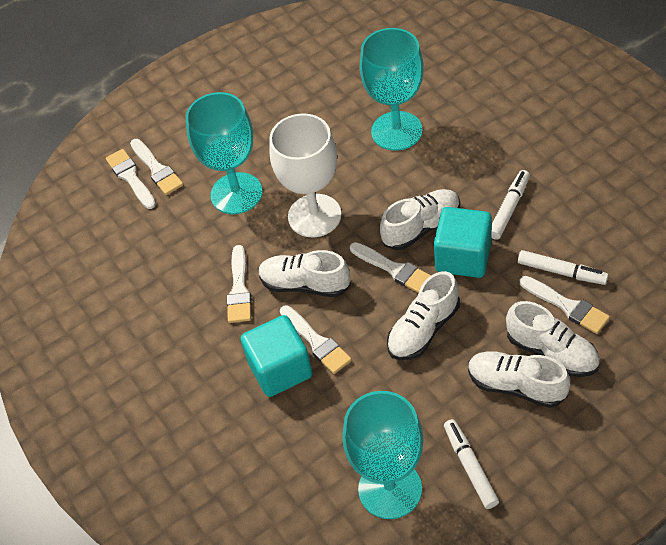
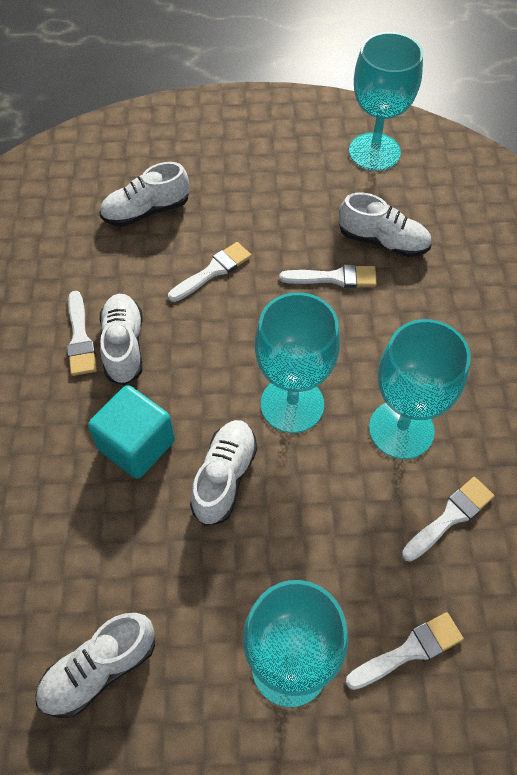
turquoise cube: 2 -> 1
turquoise goblet: 3 -> 4
white brush: 6 -> 5
white goblet: 1 -> 0
white marker: 3 -> 0

